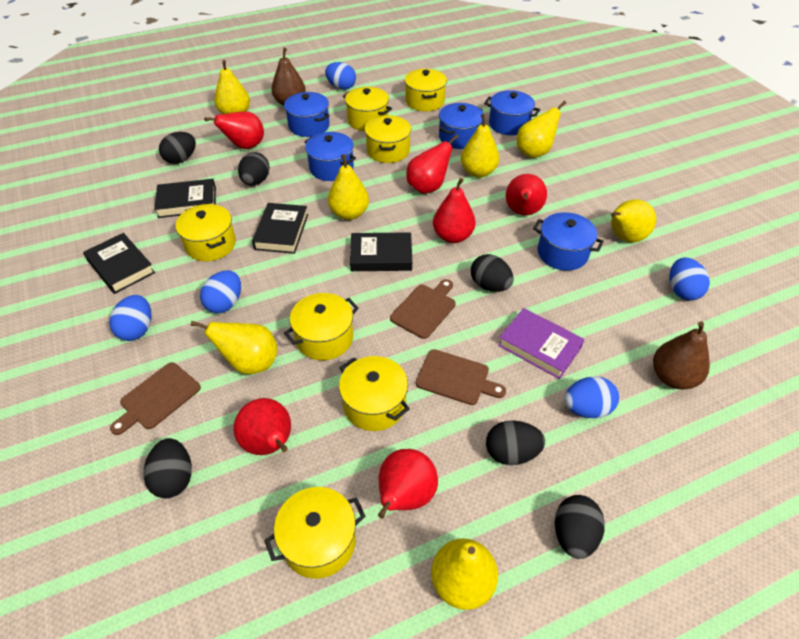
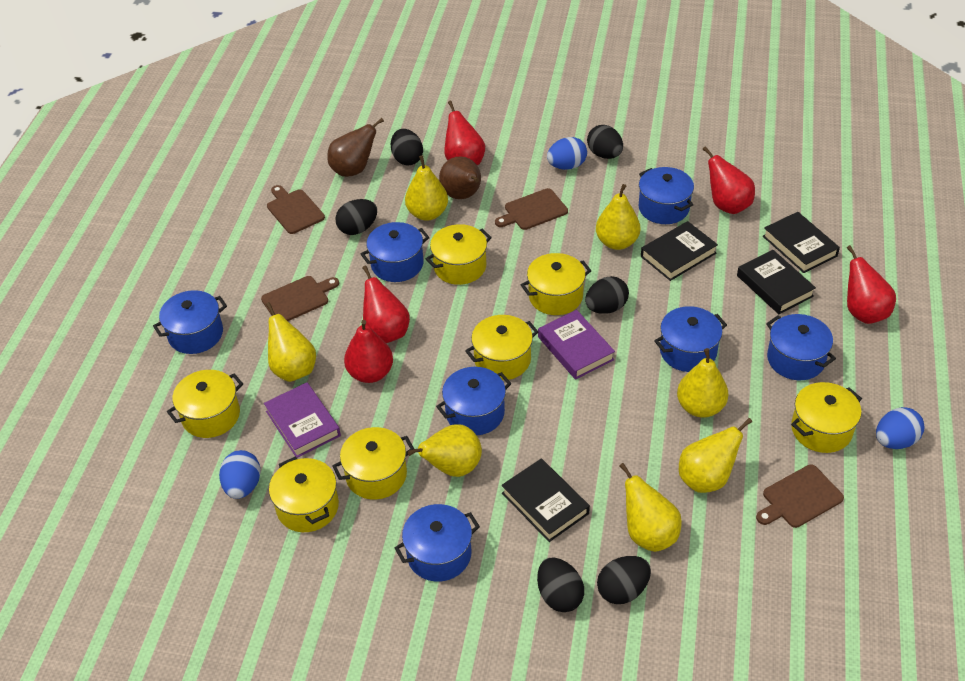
blue egg: 5 -> 3
blue pot: 5 -> 7
brown cutting board: 3 -> 4
purple book: 1 -> 2
red pear: 6 -> 5

